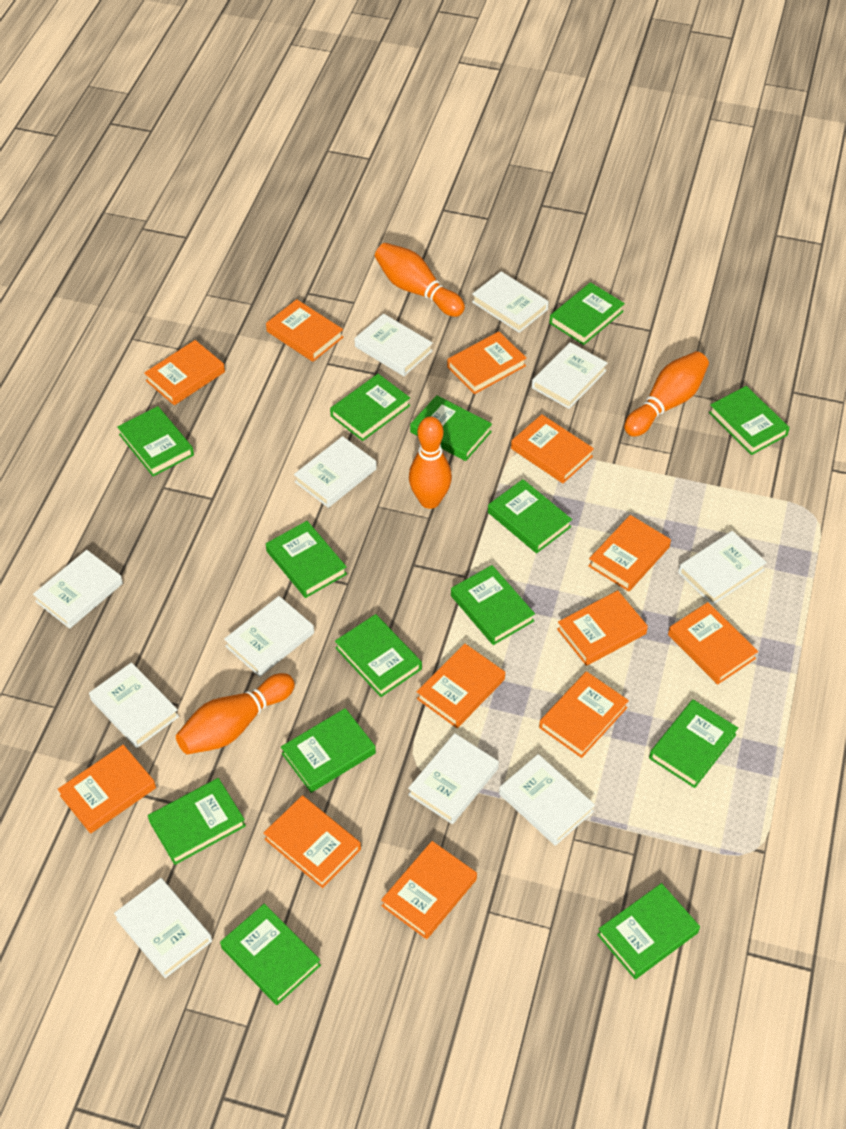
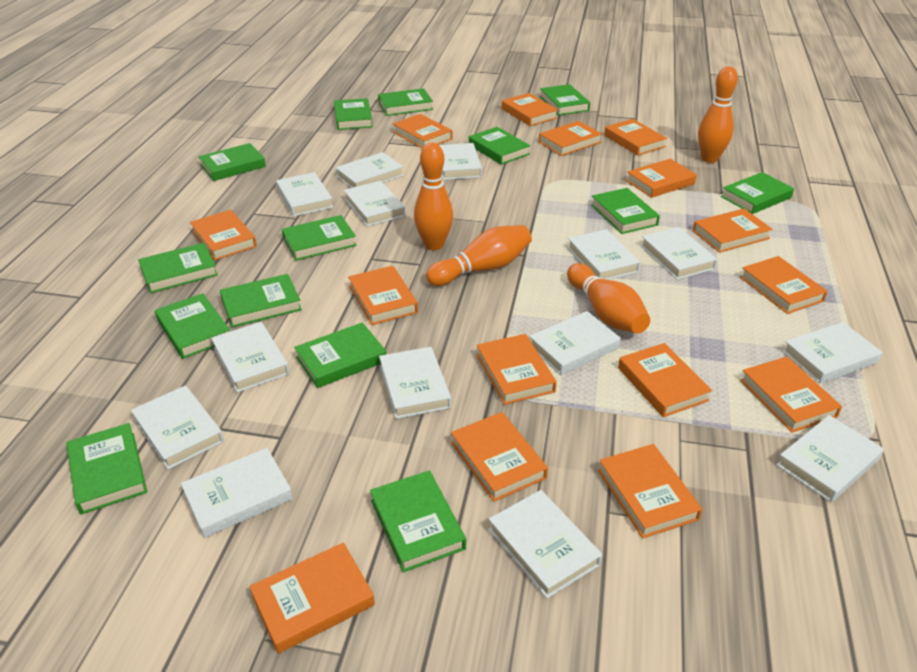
orange book: 12 -> 15
white book: 11 -> 14

